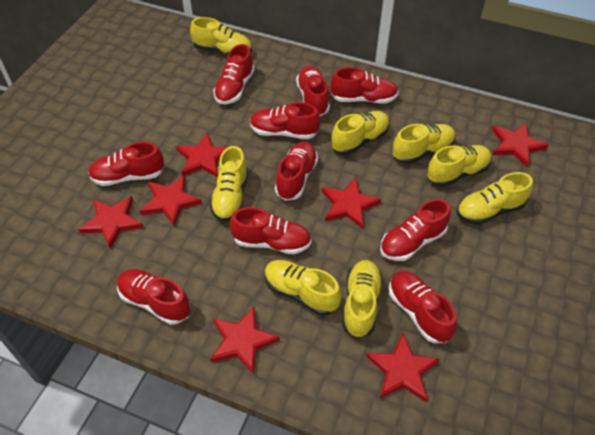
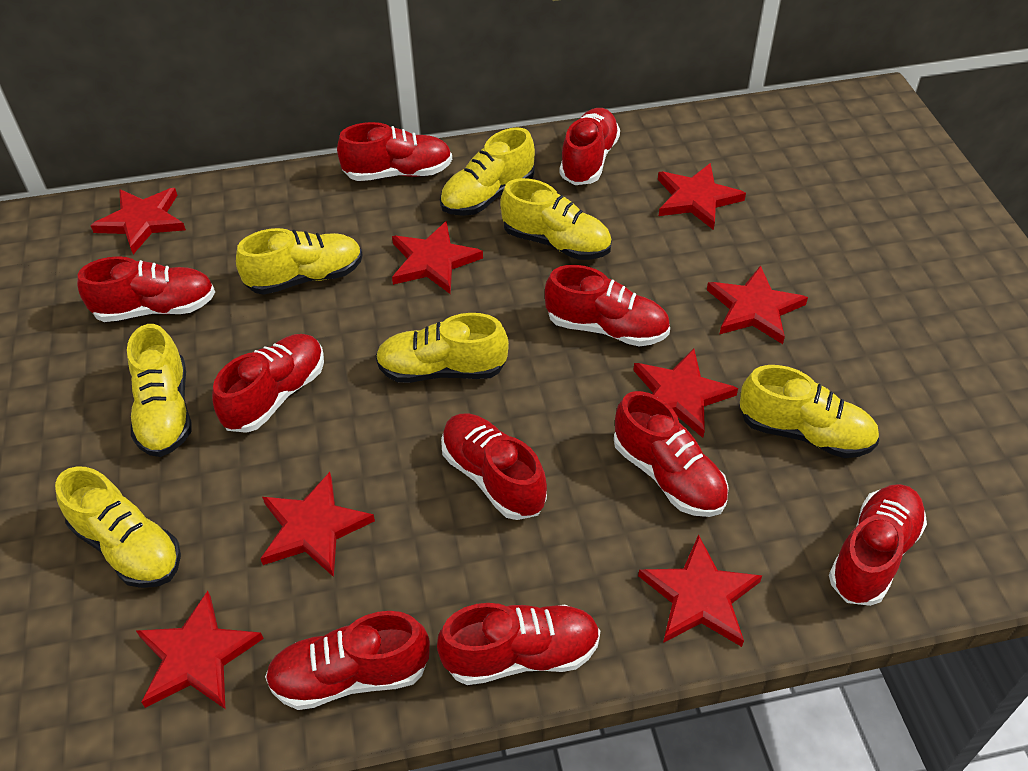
red star: 7 -> 8
yellow shoe: 8 -> 7

